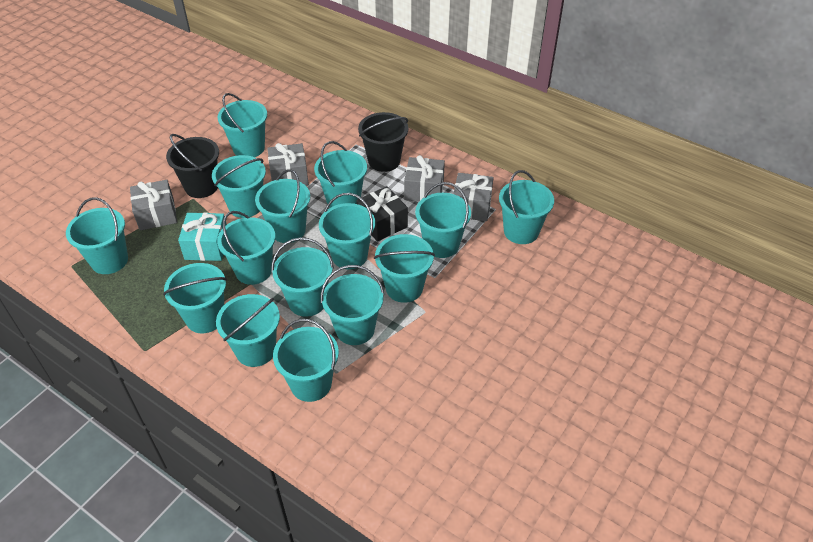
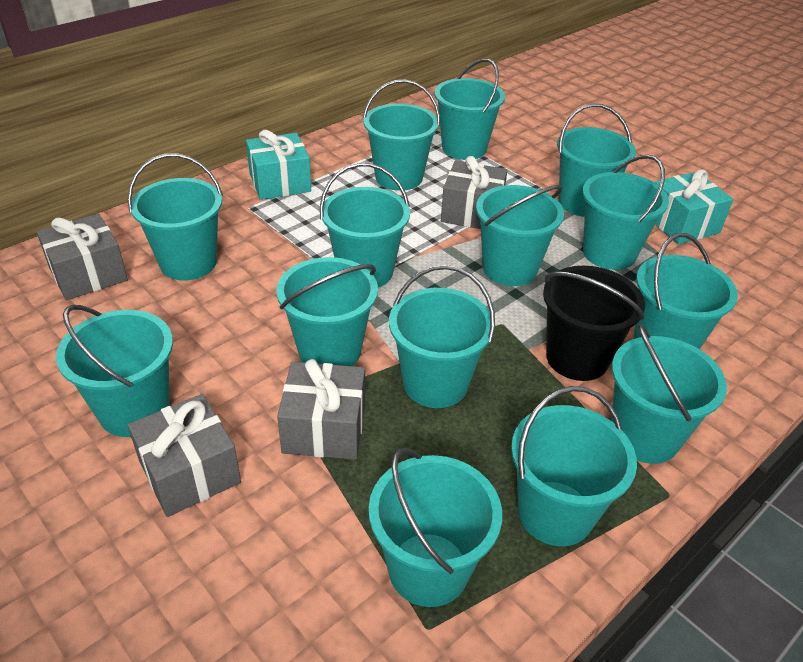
black bucket: 2 -> 1
black gift: 1 -> 0
turquoise bucket: 15 -> 14
turquoise gift: 1 -> 2

